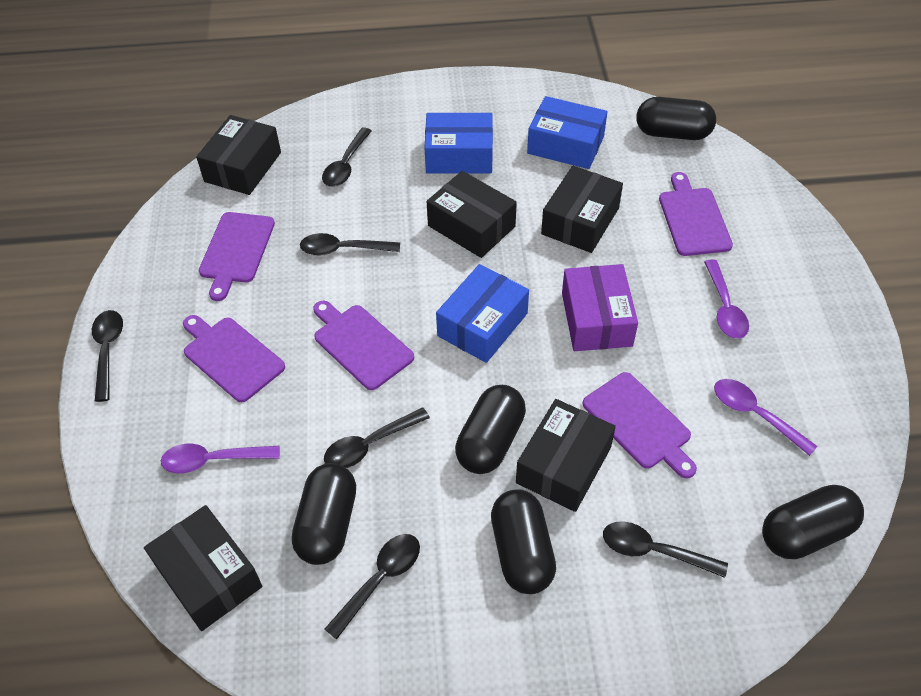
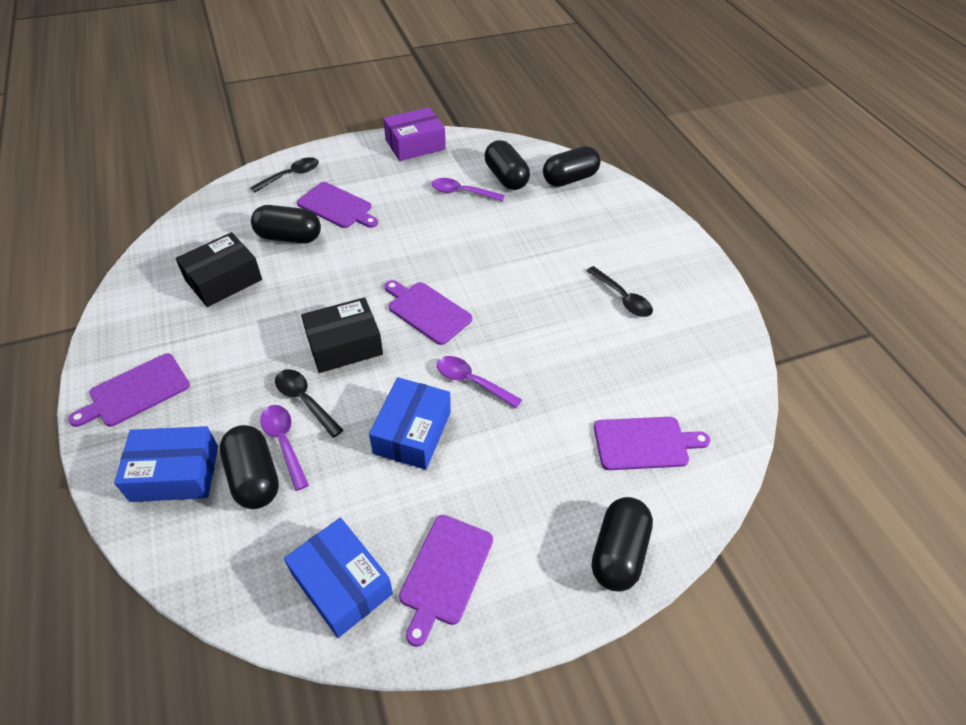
black box: 5 -> 2
black spoon: 6 -> 3

